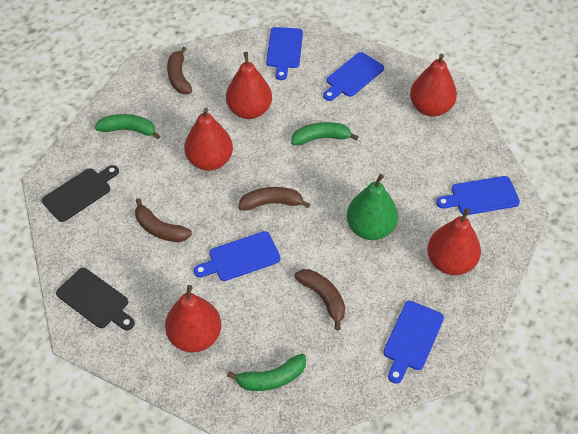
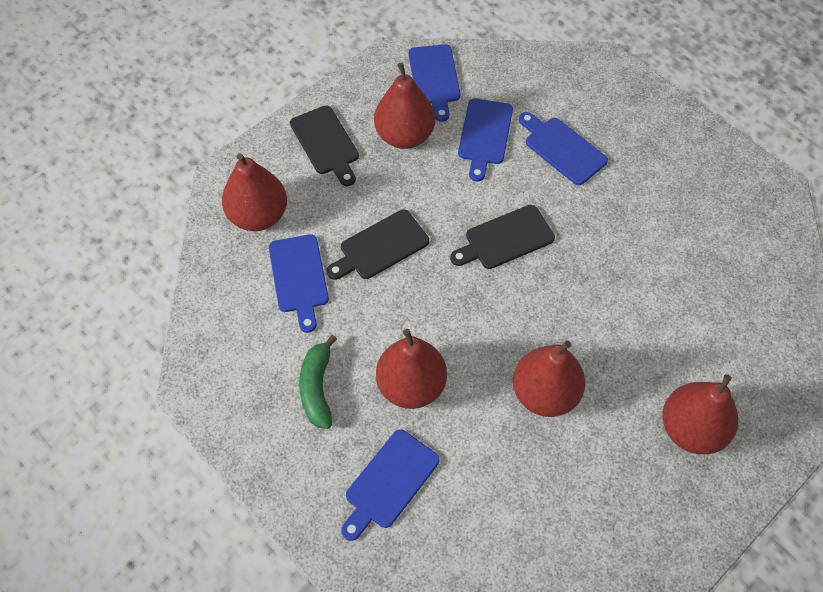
black cutting board: 2 -> 3
brown banana: 4 -> 0
green banana: 3 -> 1
green pear: 1 -> 0

